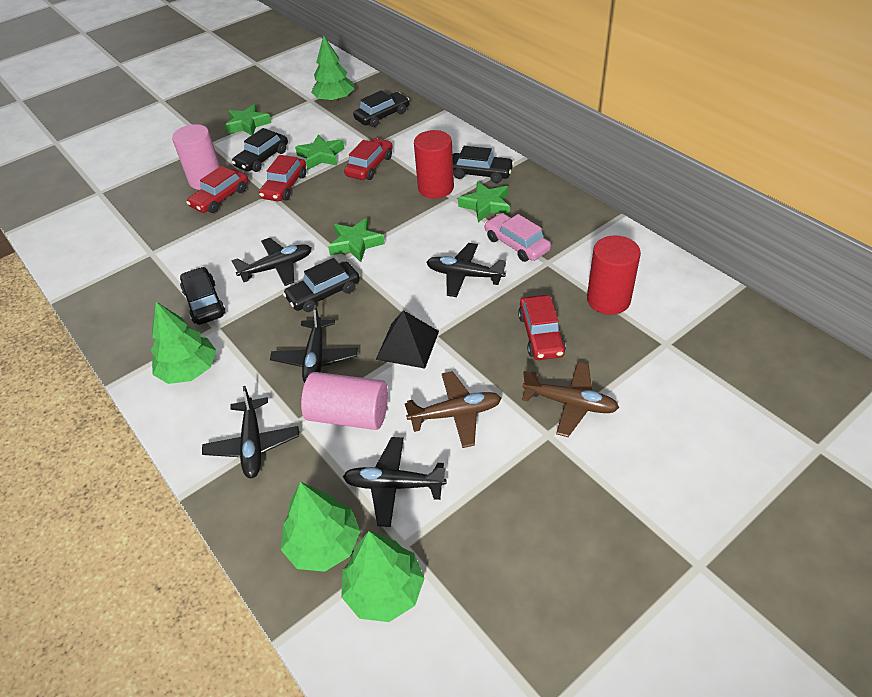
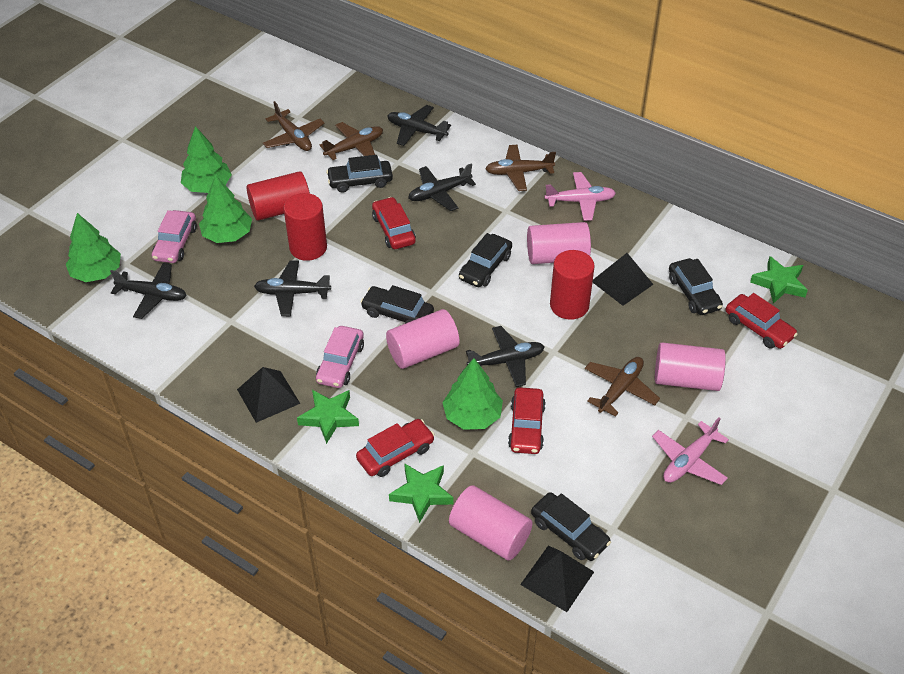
black pyramid: 1 -> 3
brown plane: 2 -> 4
green star: 4 -> 3
pink car: 1 -> 2
pink cylinder: 2 -> 4
pink plane: 0 -> 2
red cylinder: 2 -> 3

